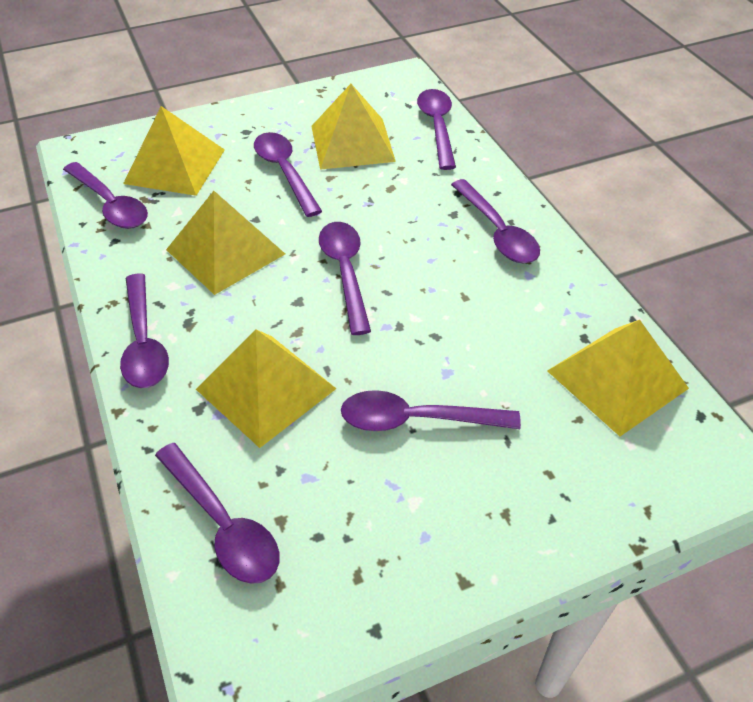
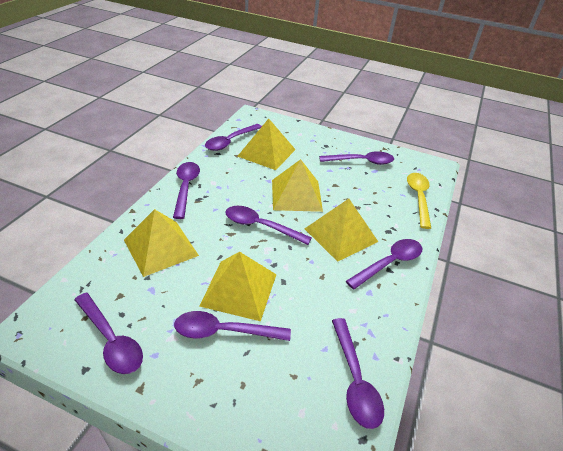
yellow spoon: 0 -> 1

